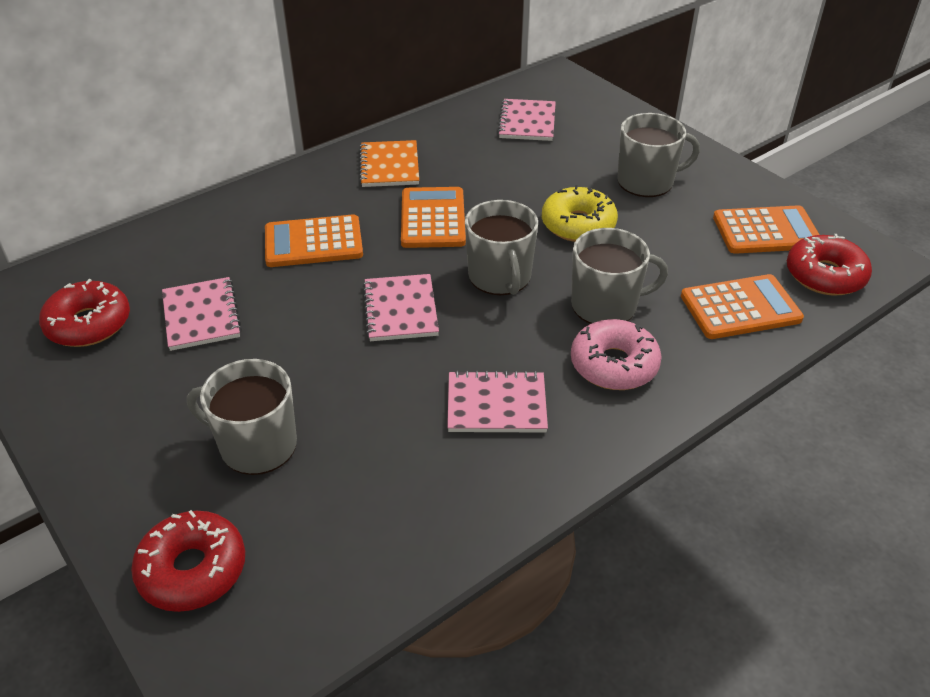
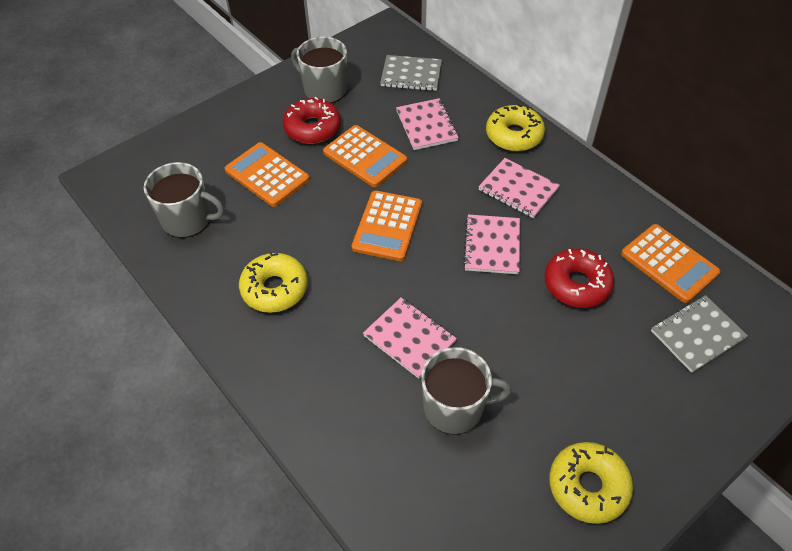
grey mug: 4 -> 3
grey notebook: 0 -> 2
orange notebook: 1 -> 0
pink donut: 1 -> 0
red donut: 3 -> 2
yellow donut: 1 -> 3

